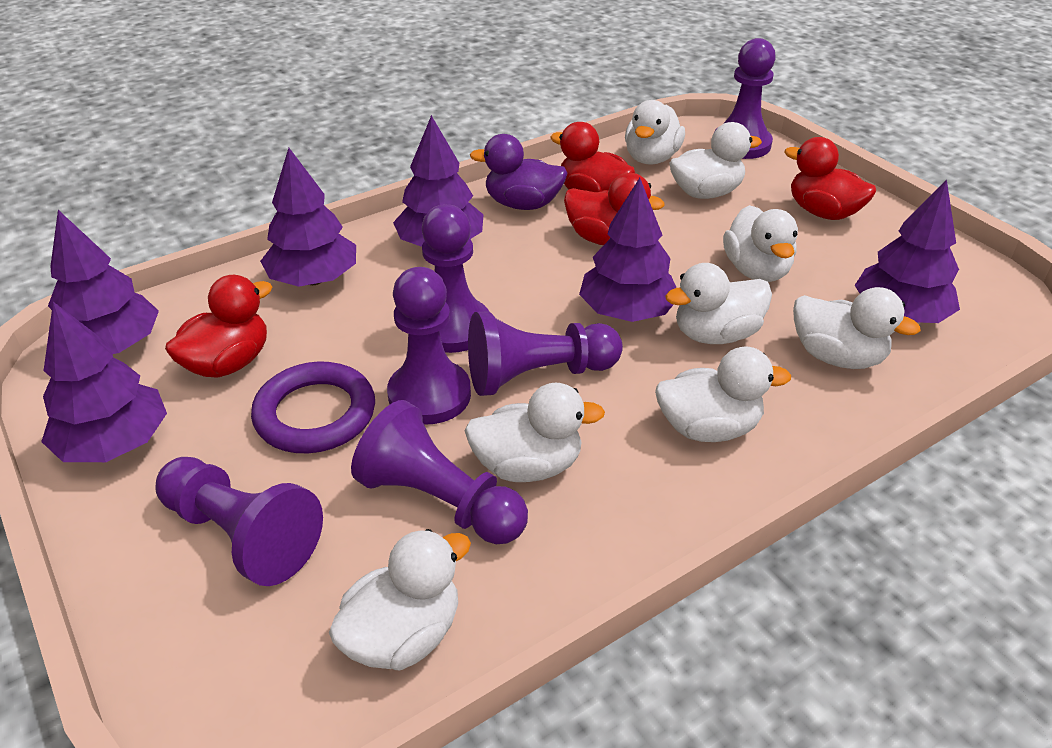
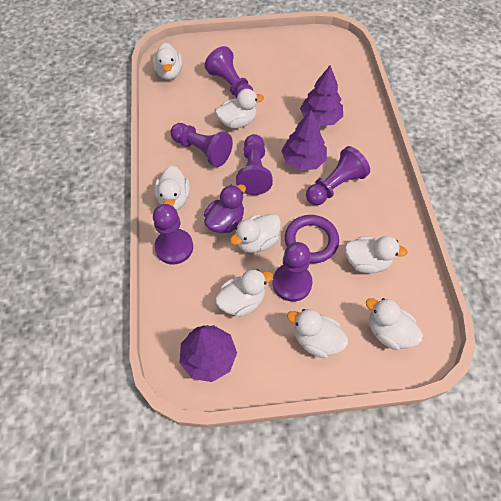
purple tree: 6 -> 3
red duck: 4 -> 0

